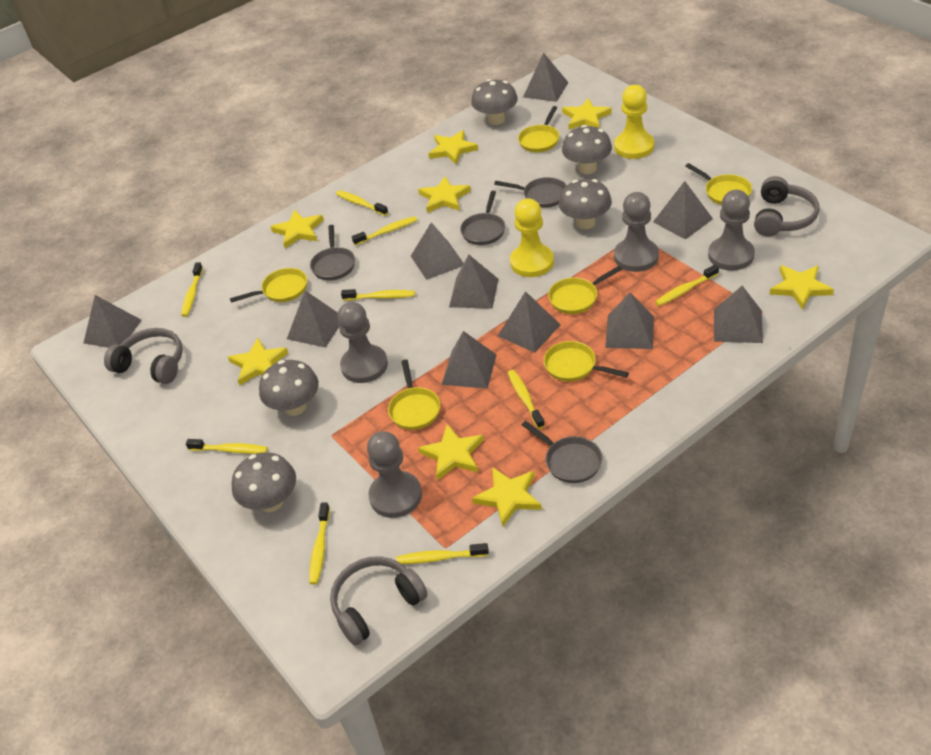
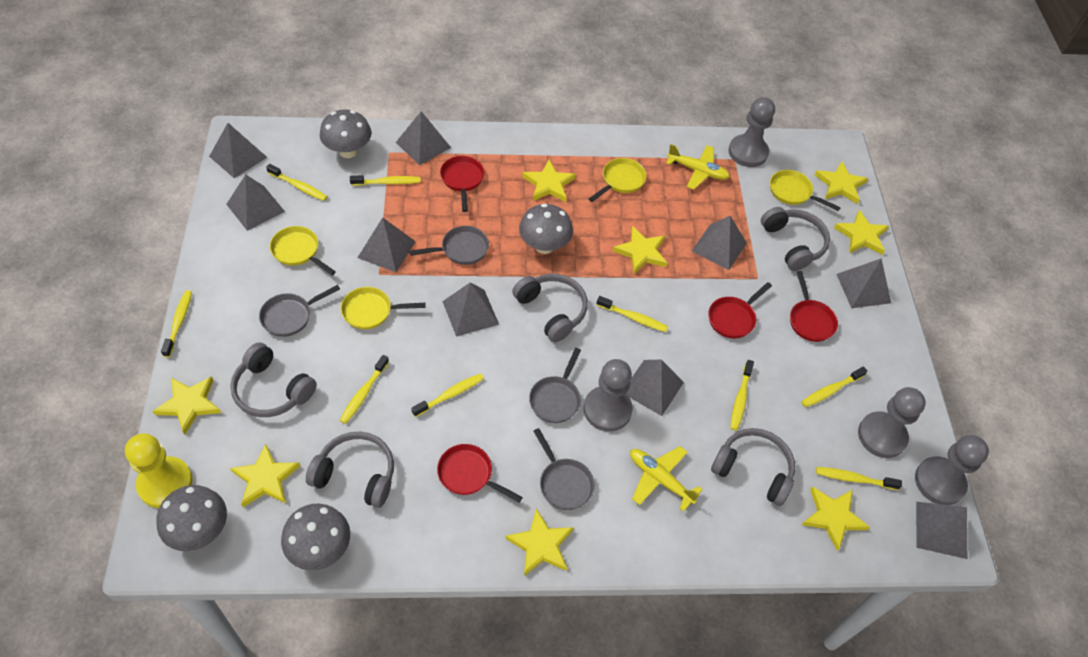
grey headphones: 3 -> 5
grey mushroom: 5 -> 4
grey pyramid: 10 -> 9
red pan: 0 -> 4
yellow pan: 6 -> 4
yellow pawn: 2 -> 1
yellow plane: 0 -> 2

